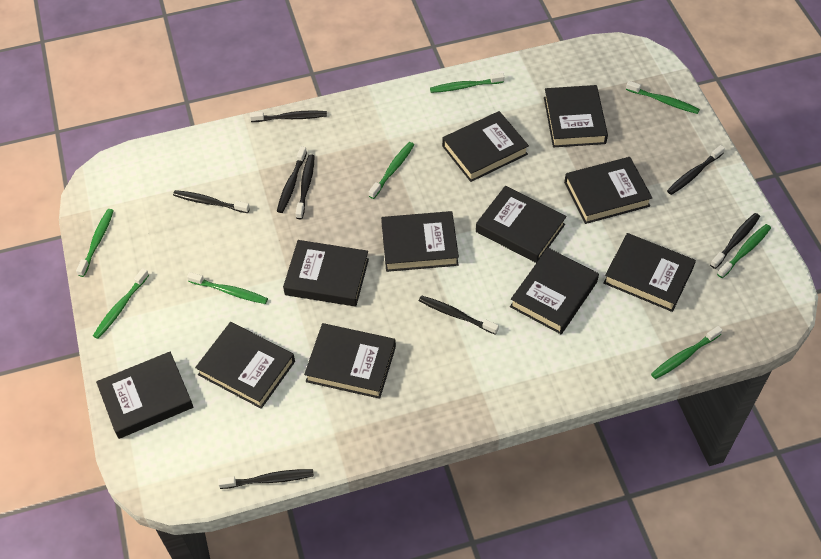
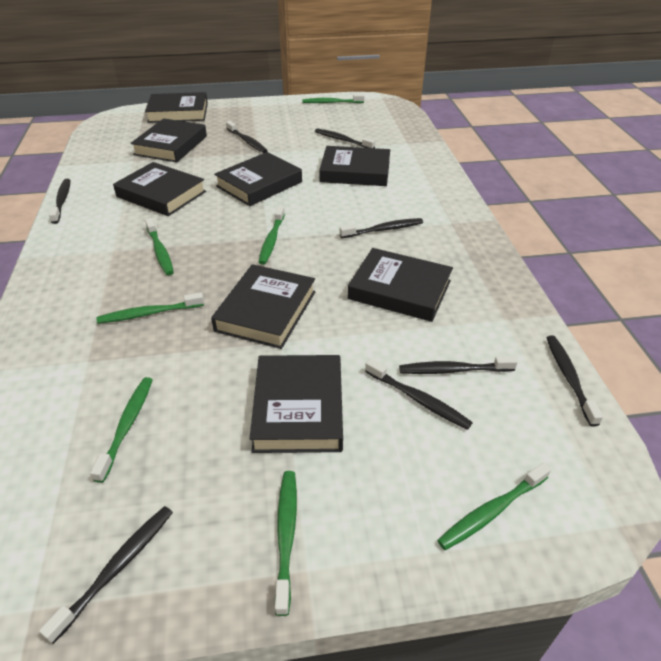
black book: 11 -> 8
green toothbrush: 8 -> 7

